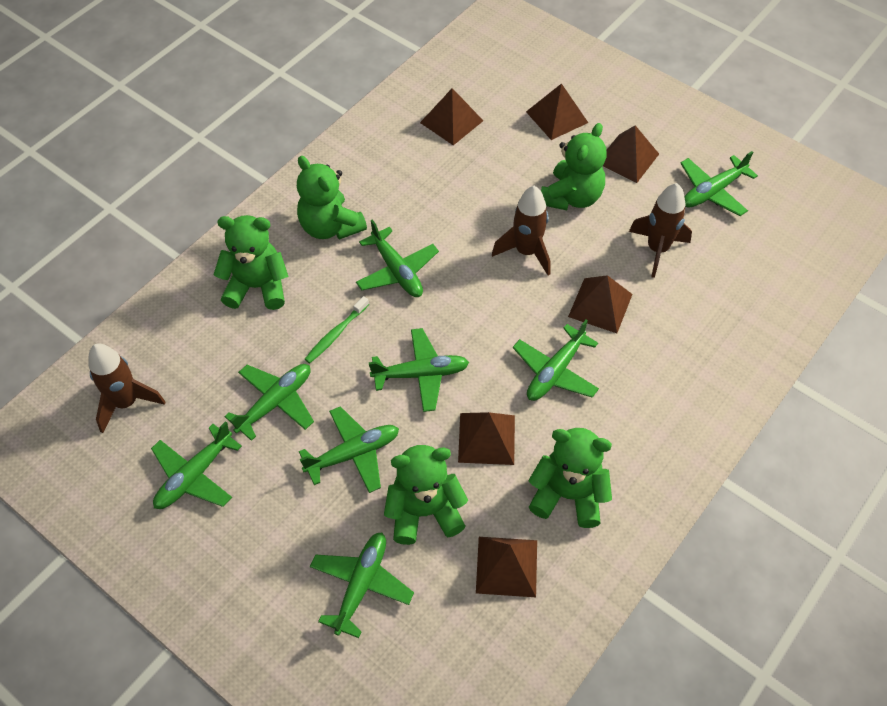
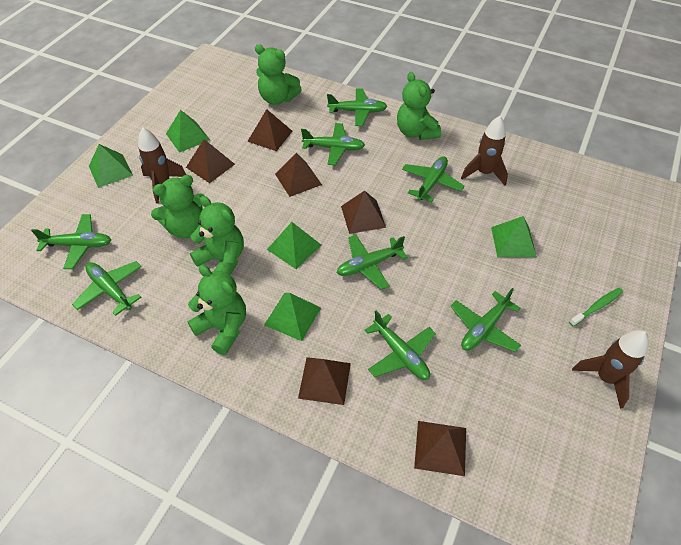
green pyramid: 0 -> 5

